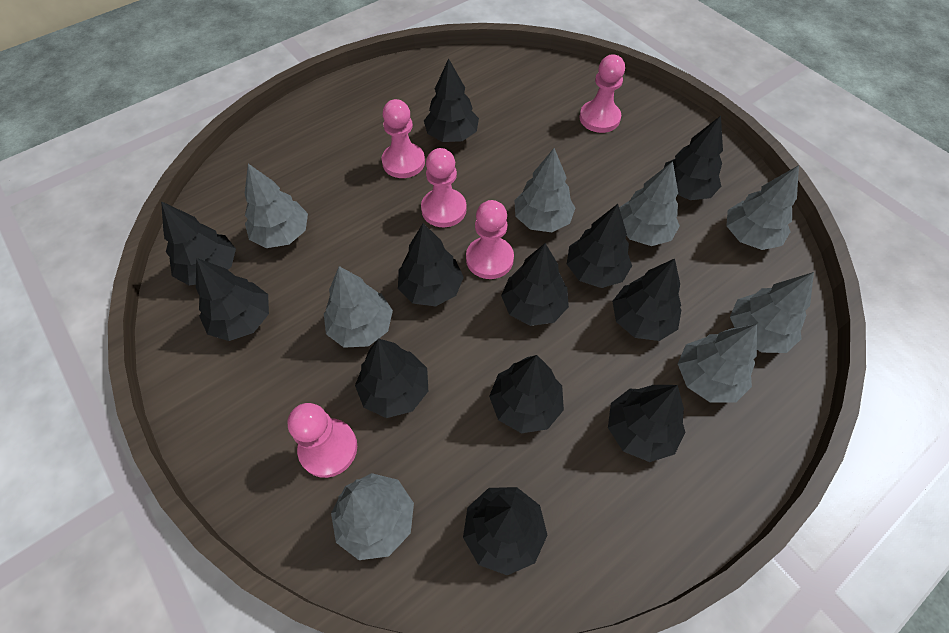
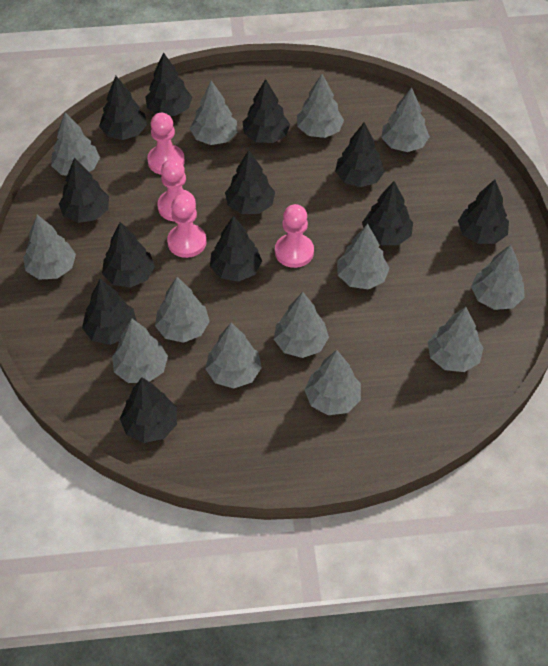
grey tree: 8 -> 13
pink pawn: 5 -> 4

